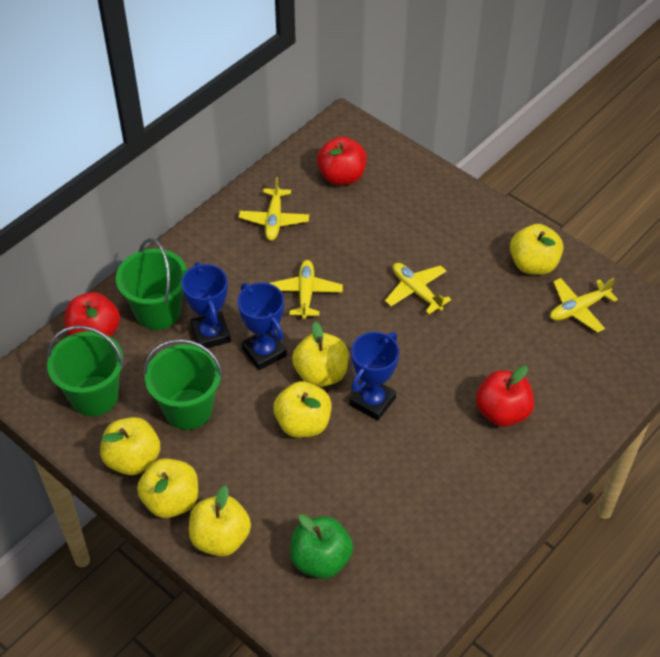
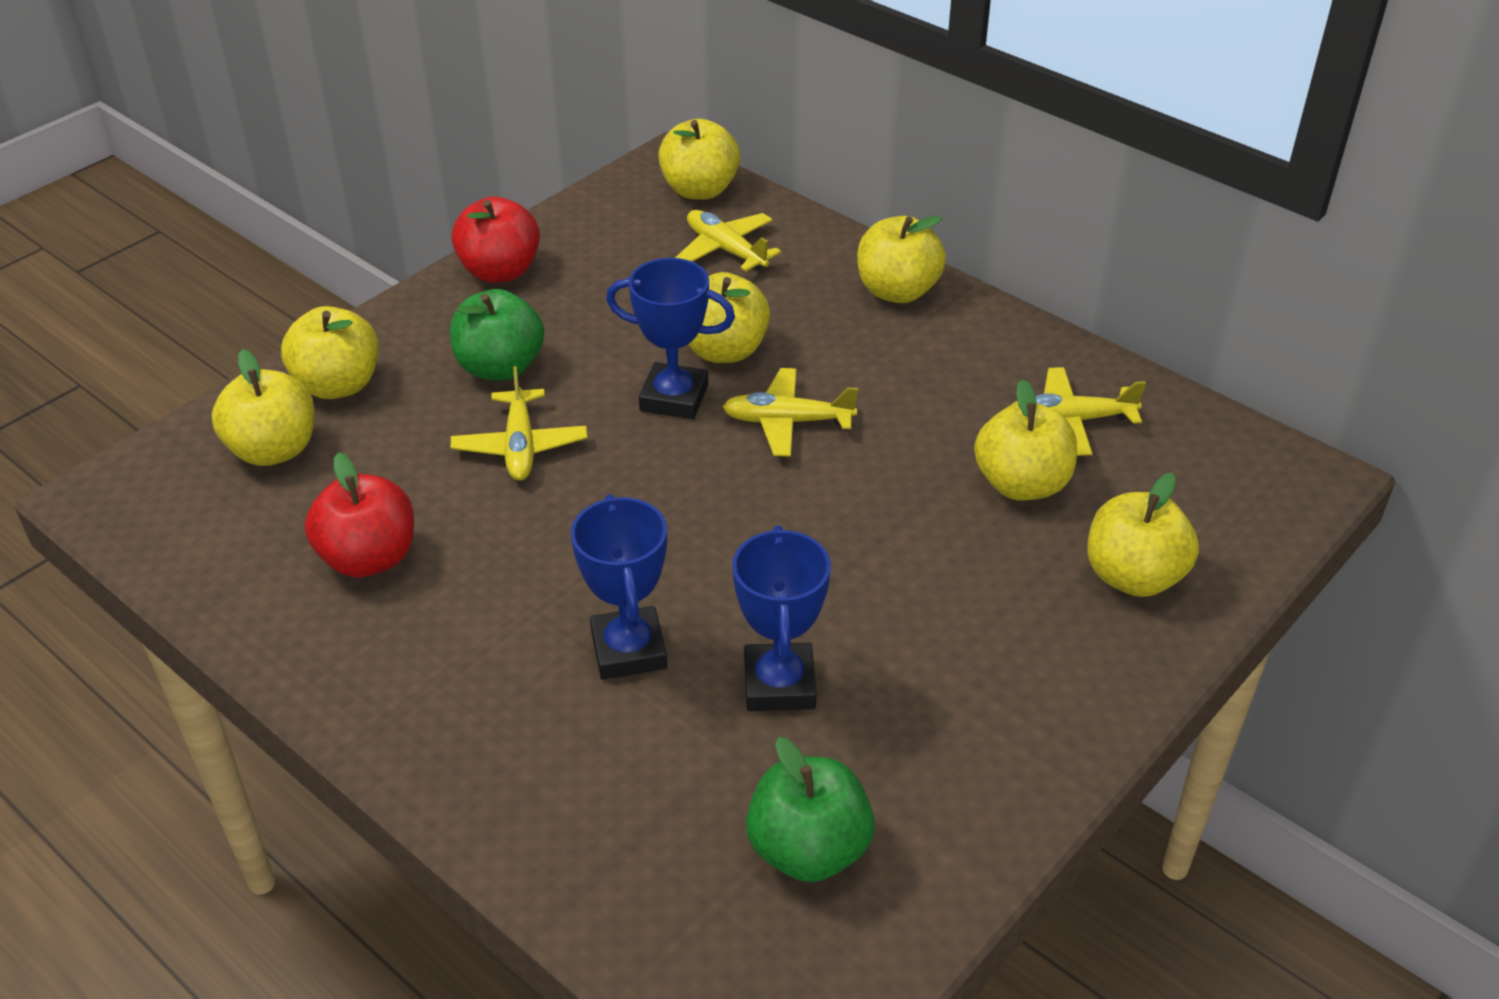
green apple: 1 -> 2
green bucket: 3 -> 0
red apple: 3 -> 2
yellow apple: 6 -> 7

